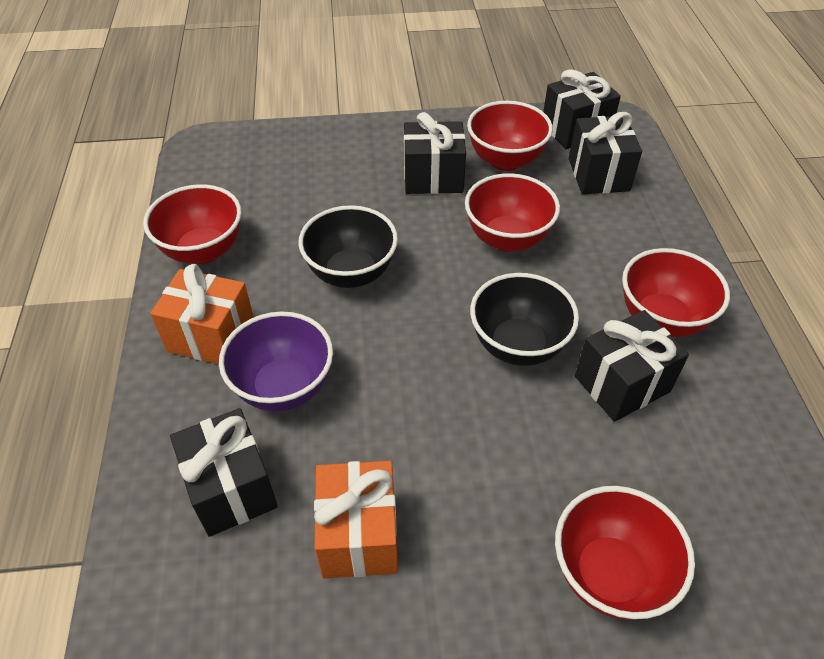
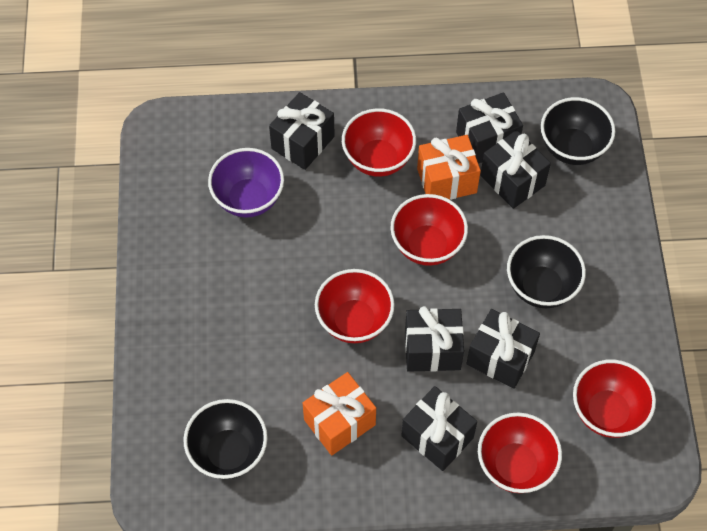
black bowl: 2 -> 3
black gift: 5 -> 6

